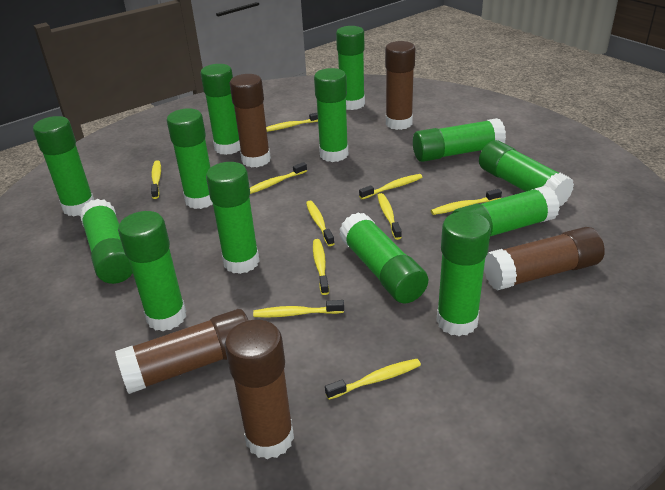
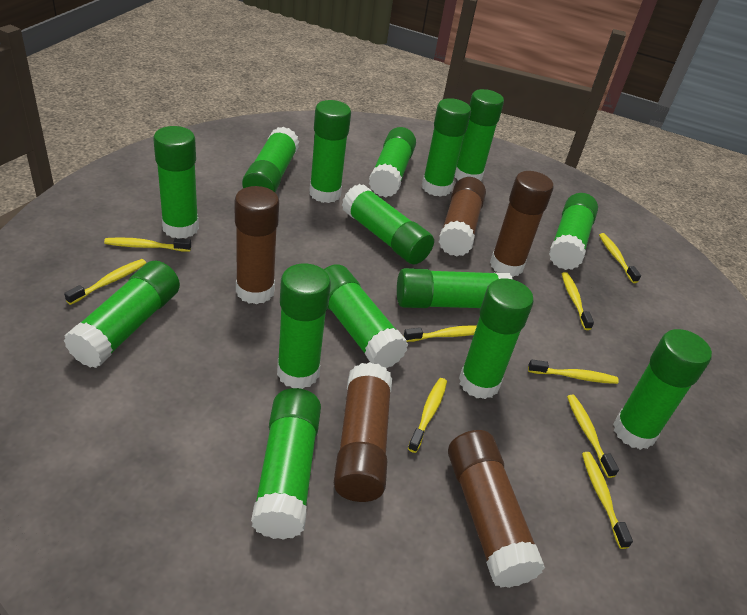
green glue stick: 13 -> 15
yellow toothbrush: 10 -> 9

